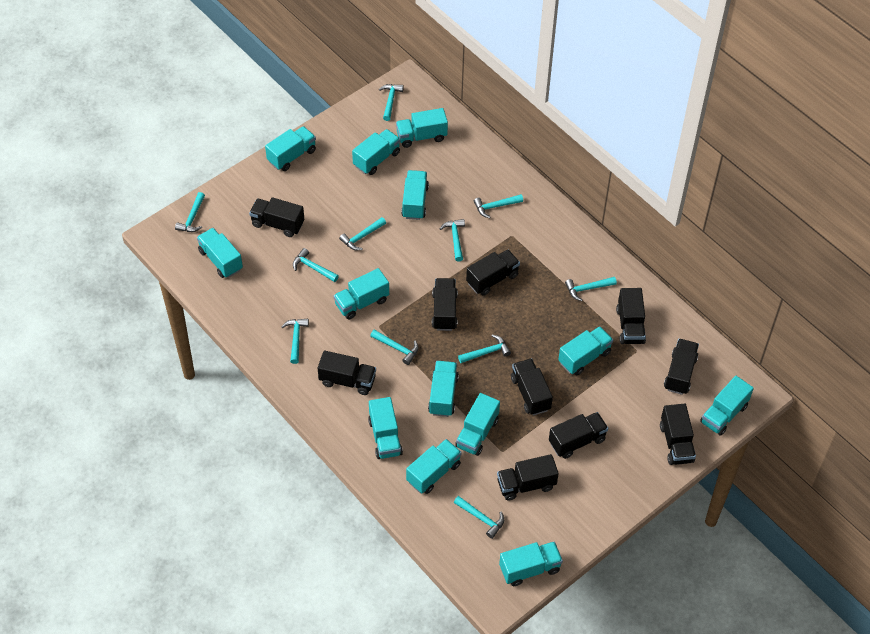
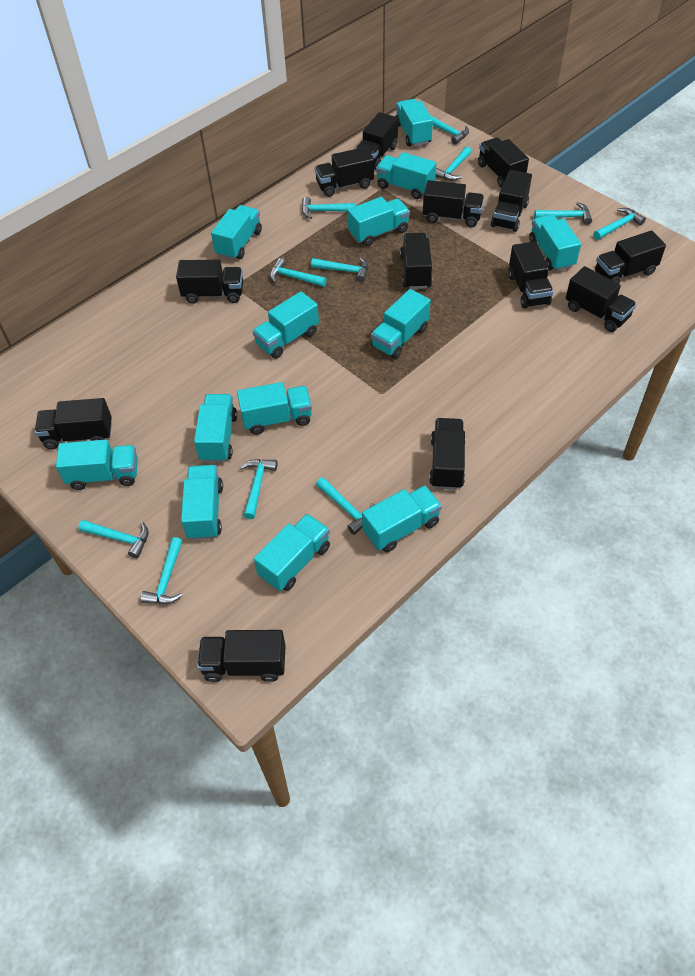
black truck: 10 -> 13

